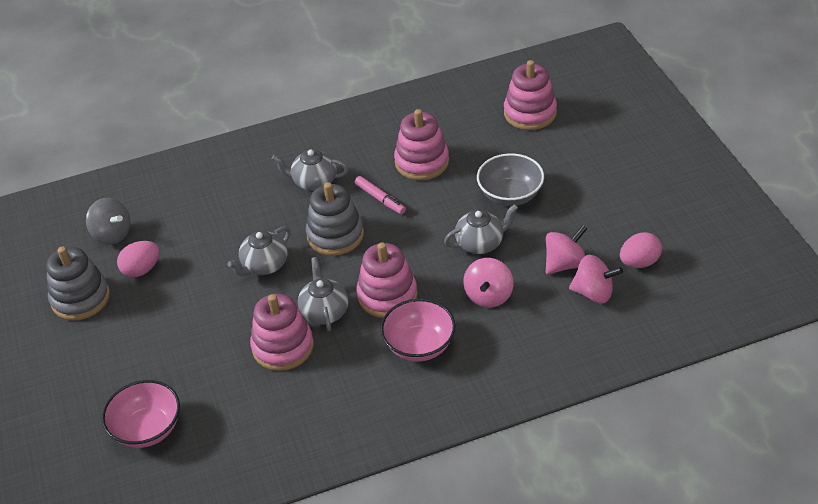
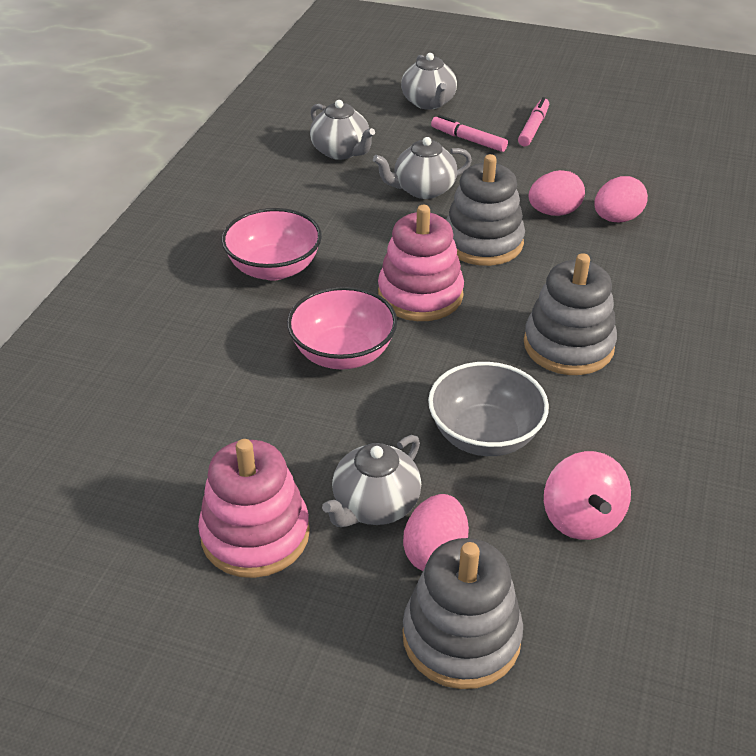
grey spinning top: 1 -> 0
grey stacking toy: 2 -> 3
pink egg: 2 -> 3
pink marker: 1 -> 2
pink spinning top: 3 -> 1
pink stacking toy: 4 -> 2

